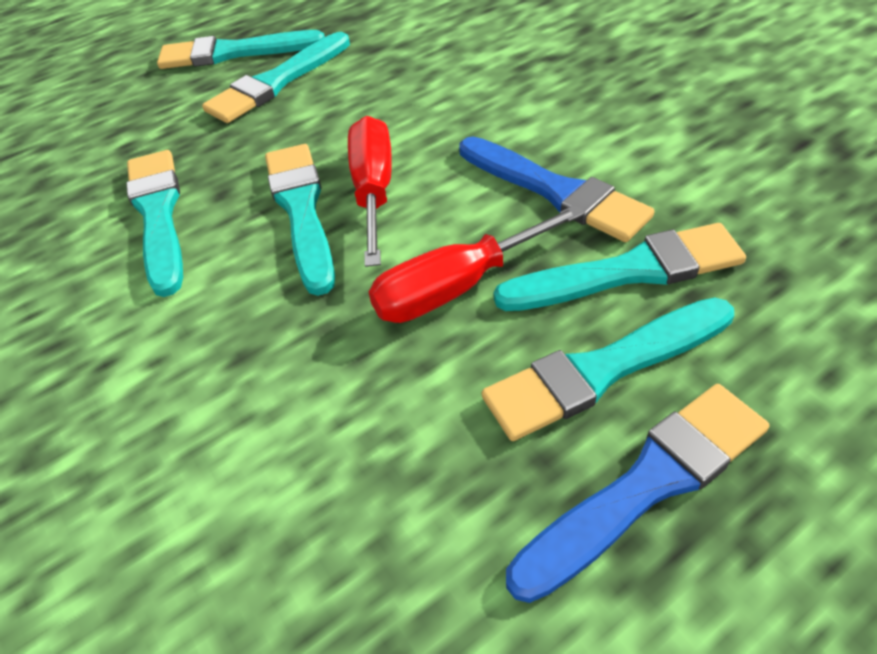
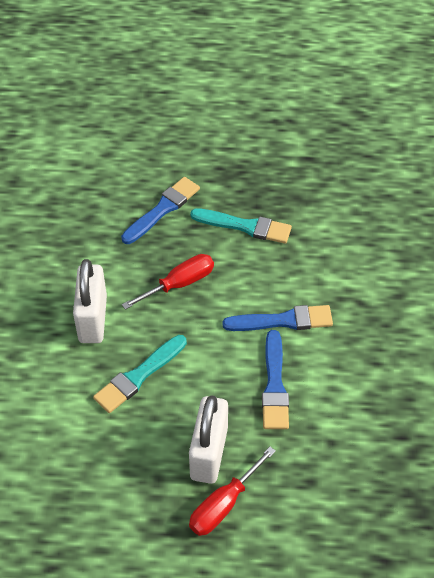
blue brush: 2 -> 3
turquoise brush: 6 -> 2
white padlock: 0 -> 2

